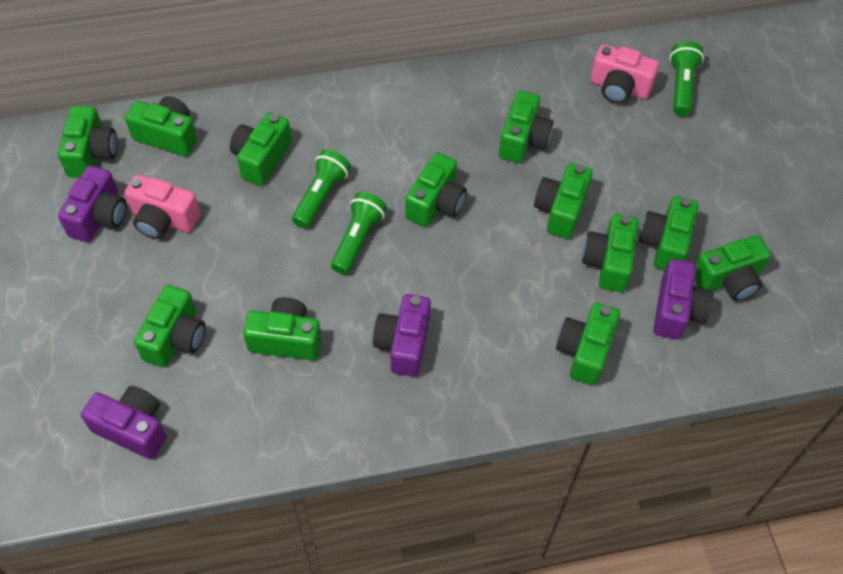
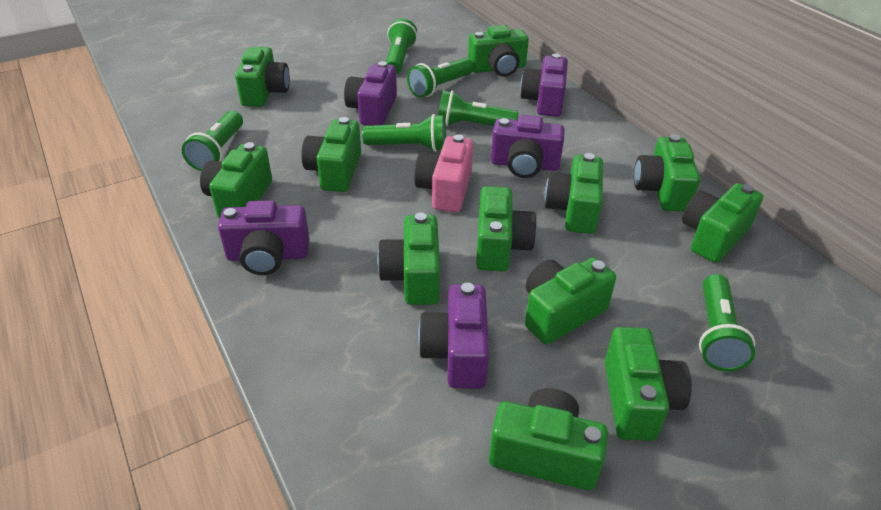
green flashlight: 3 -> 6
pink camera: 2 -> 1
purple camera: 4 -> 5

